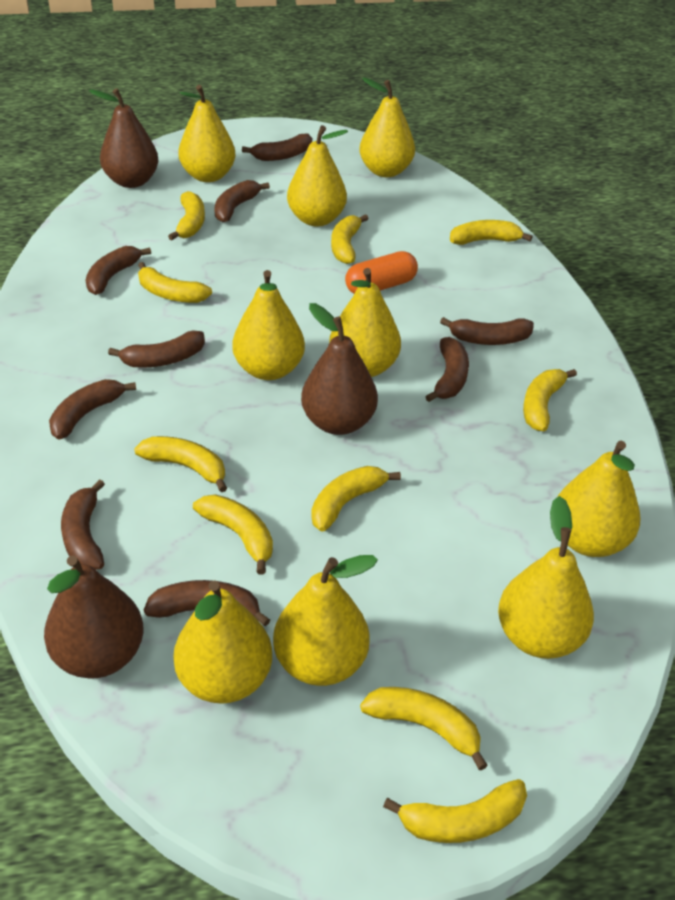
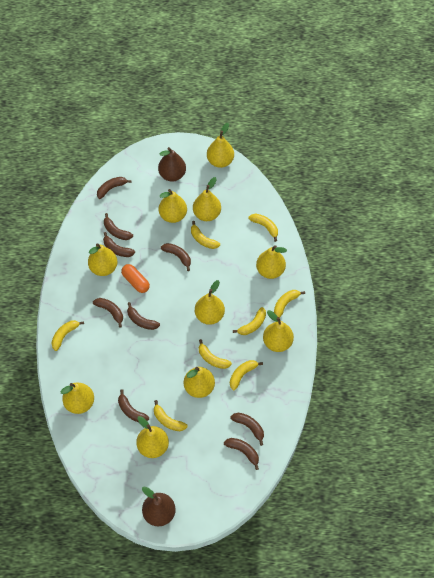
brown pear: 3 -> 2
yellow banana: 10 -> 8
yellow pear: 9 -> 10

